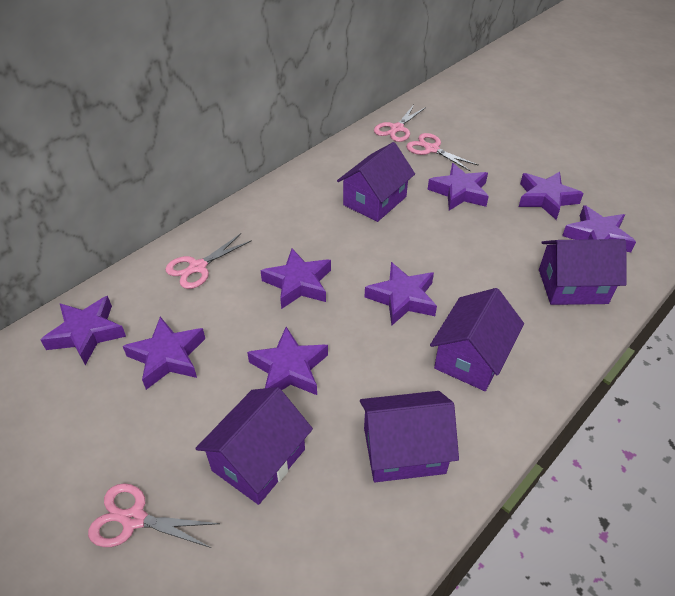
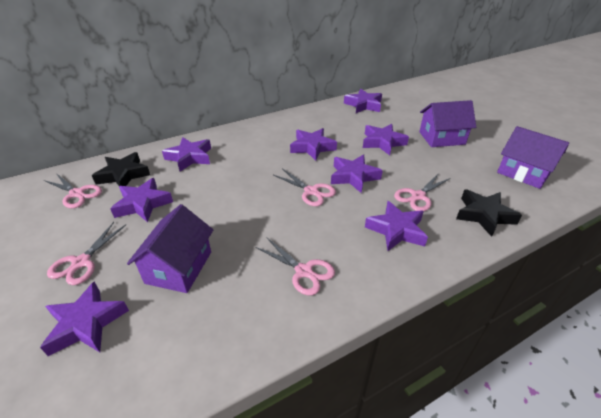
black star: 0 -> 2
pink scissors: 4 -> 5
purple house: 5 -> 3

